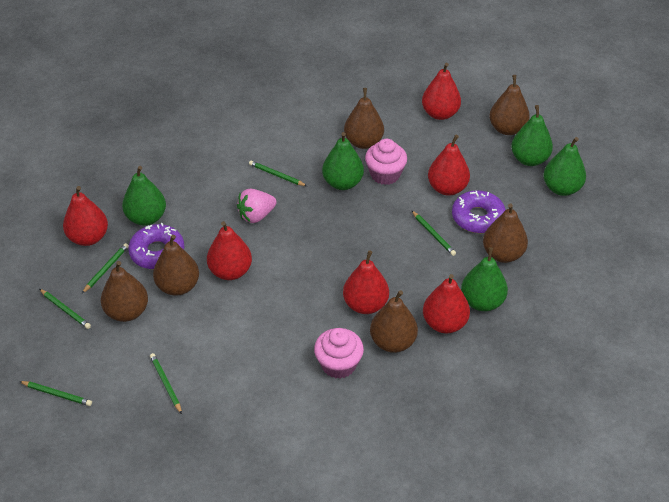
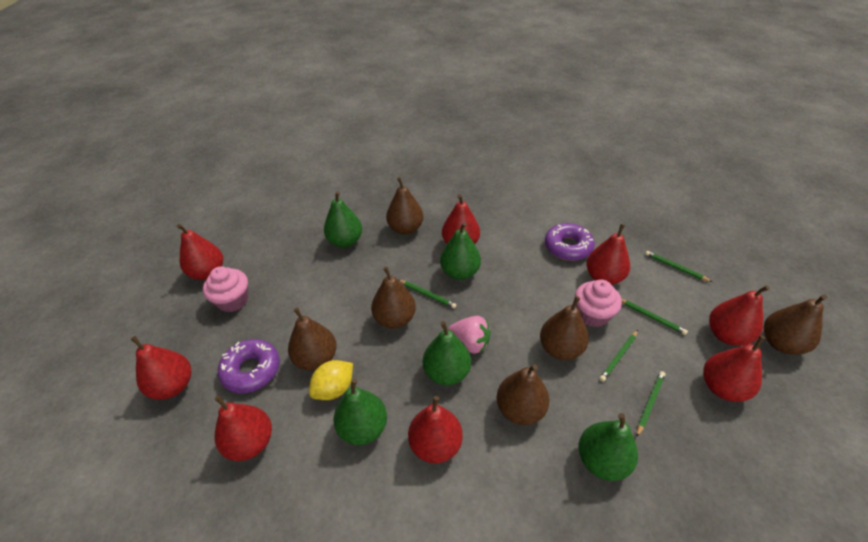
green pencil: 6 -> 5
red pear: 6 -> 8
yellow lemon: 0 -> 1

